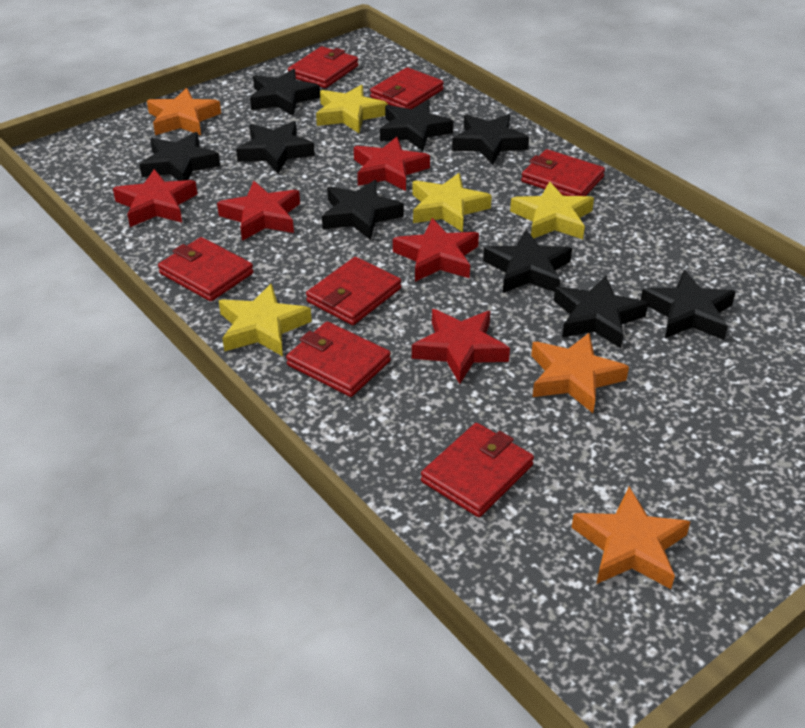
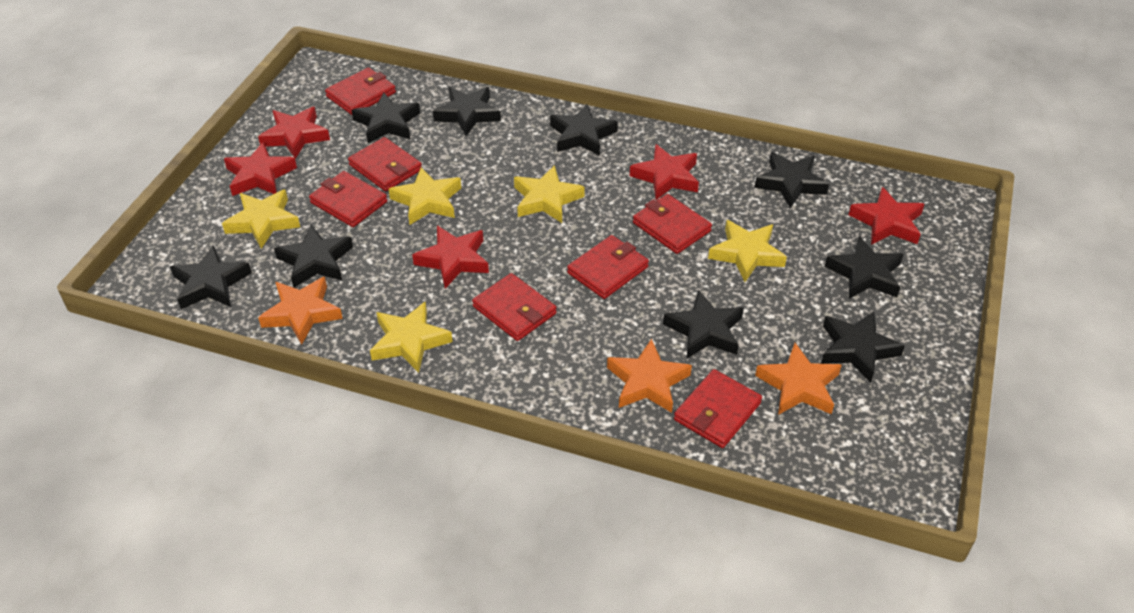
yellow star: 4 -> 5

